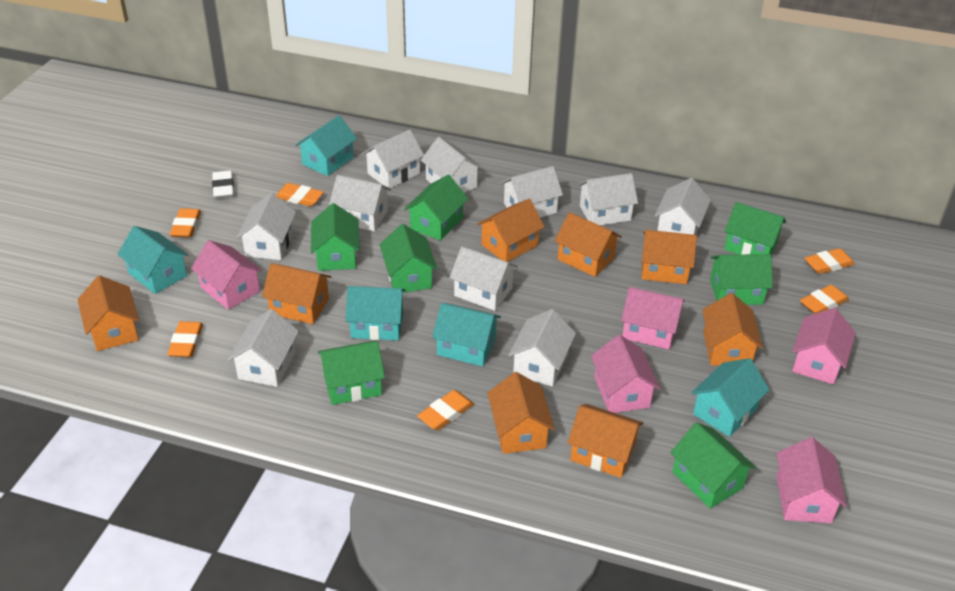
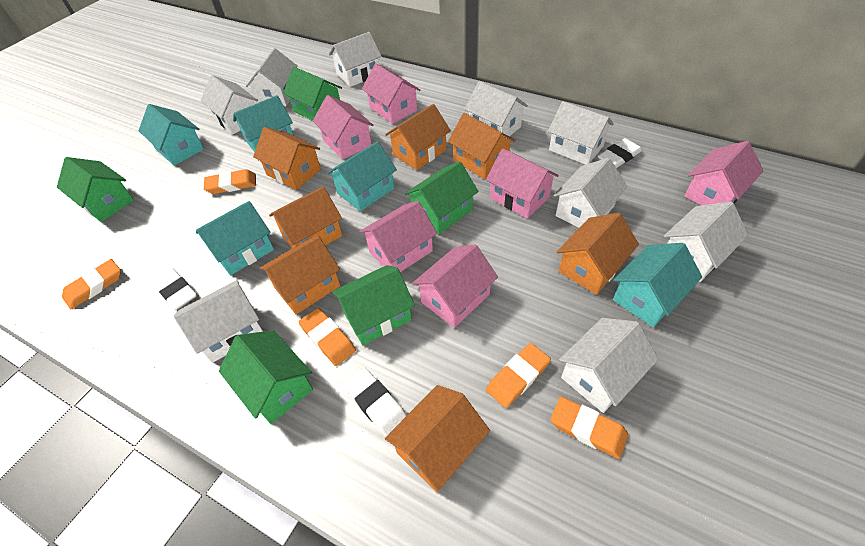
green house: 7 -> 5
orange eraser: 6 -> 5
orange house: 8 -> 7
pink house: 5 -> 6
white eraser: 1 -> 3
white house: 10 -> 9

